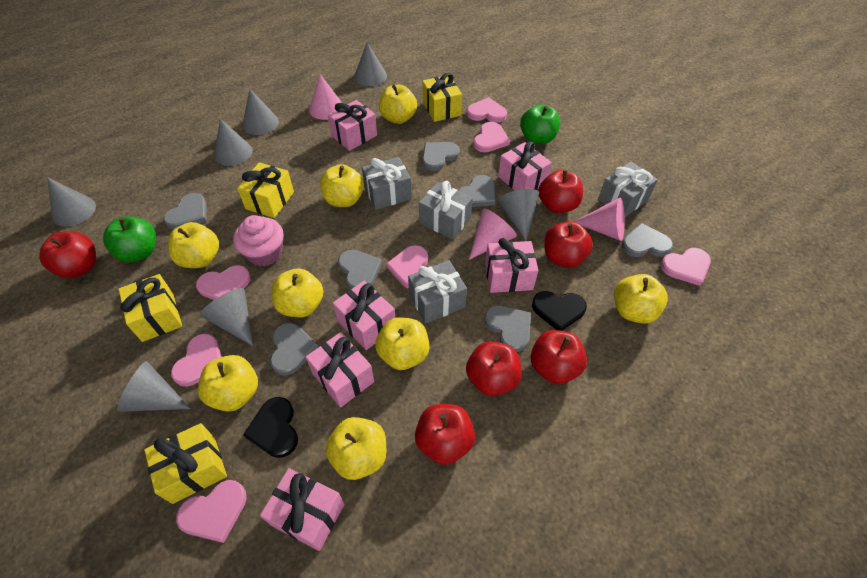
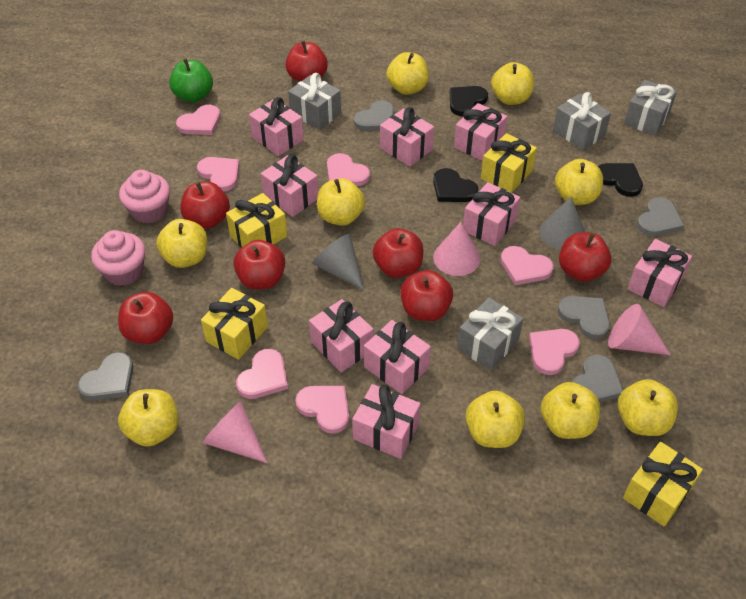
black heart: 2 -> 3
green apple: 2 -> 1
grey cone: 7 -> 2
grey heart: 7 -> 5
pink cupcake: 1 -> 2
pink gift: 6 -> 9
red apple: 6 -> 7
yellow apple: 8 -> 9

